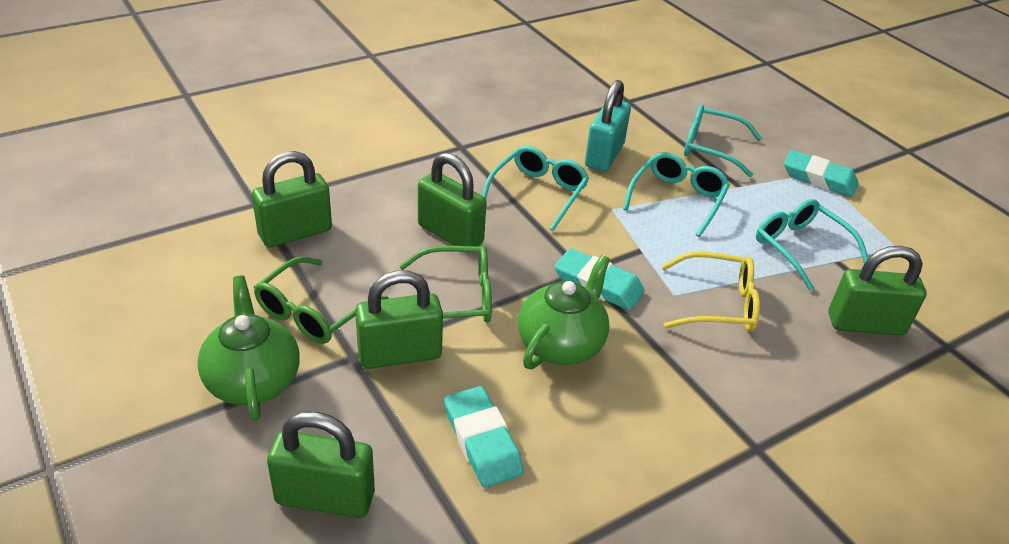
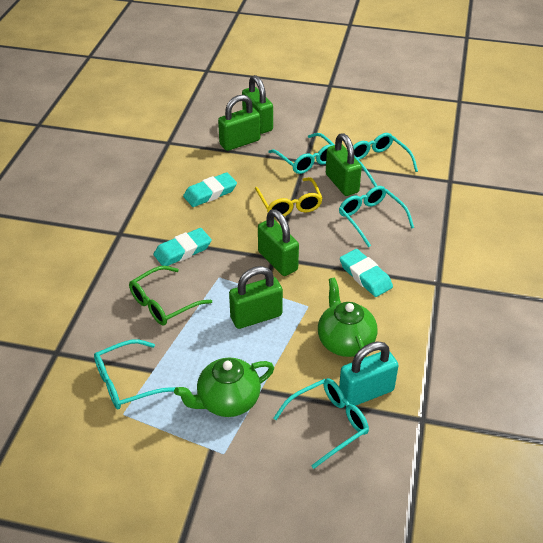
green glasses: 2 -> 1
turquoise glasses: 4 -> 5

